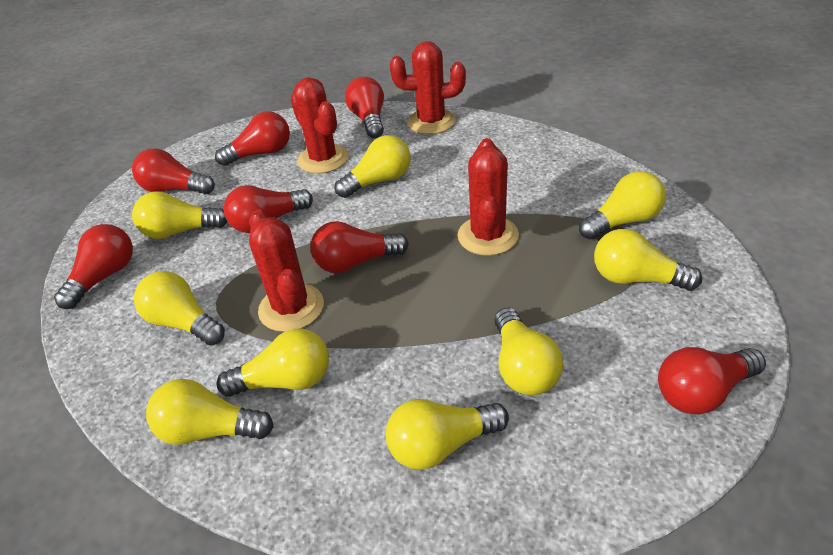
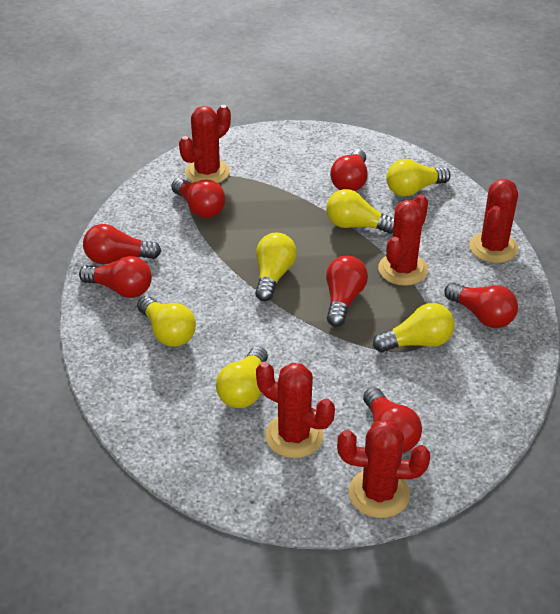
red cactus: 4 -> 5
yellow light bulb: 9 -> 6

